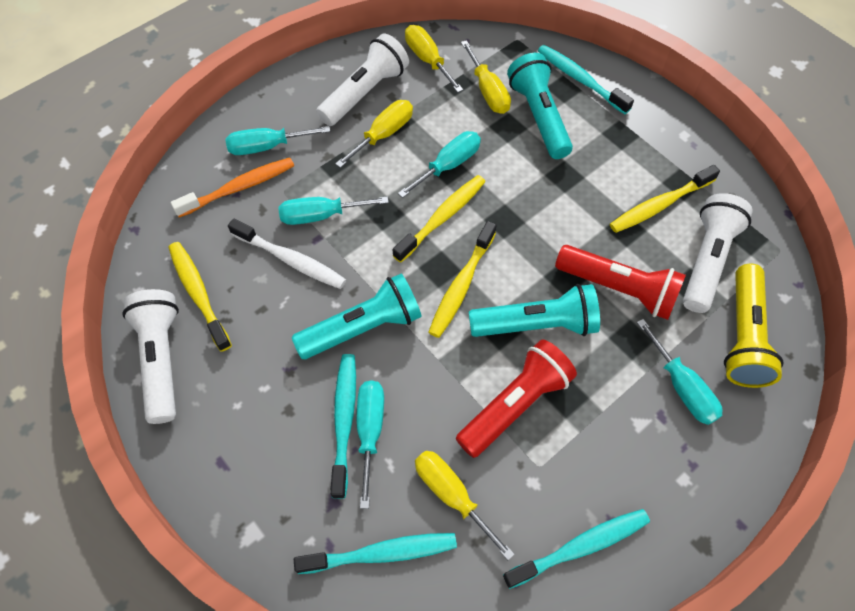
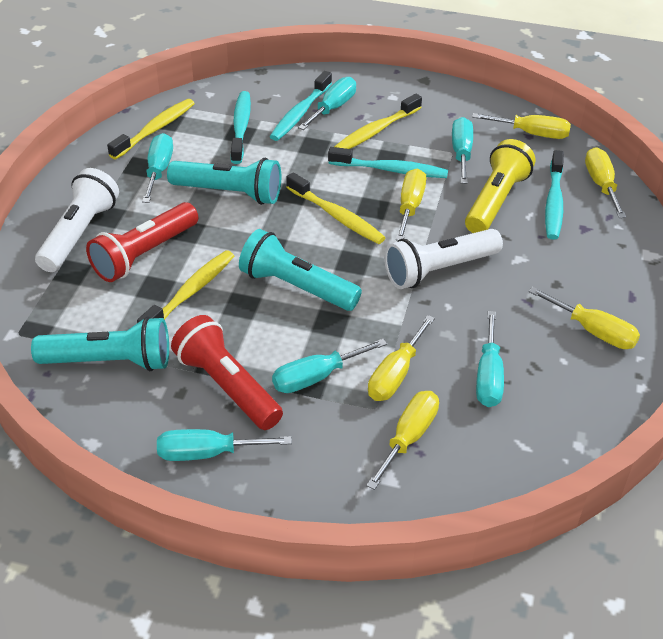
orange toothbrush: 1 -> 0
turquoise screwdriver: 5 -> 6
white flashlight: 3 -> 2
white toothbrush: 1 -> 0
yellow screwdriver: 4 -> 6

